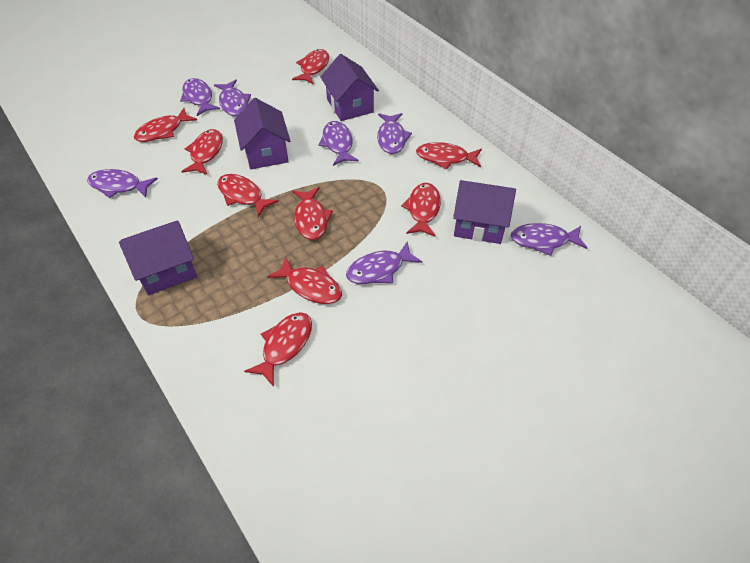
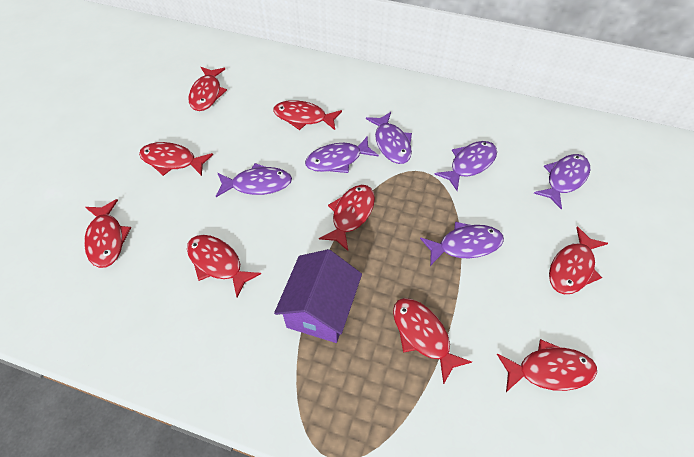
purple fish: 7 -> 6
purple house: 4 -> 1

